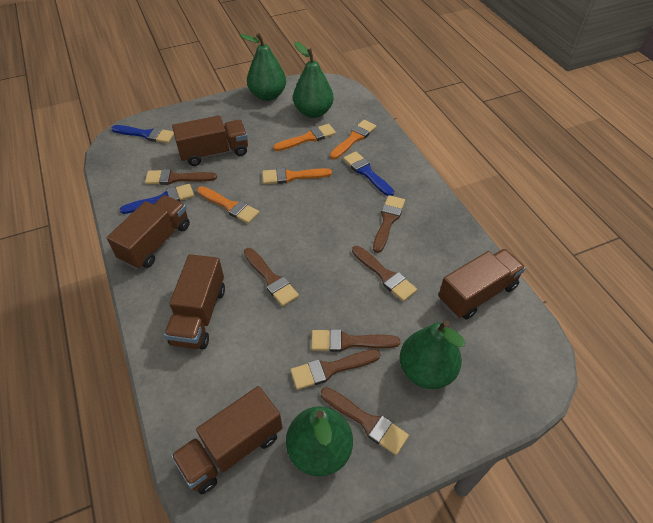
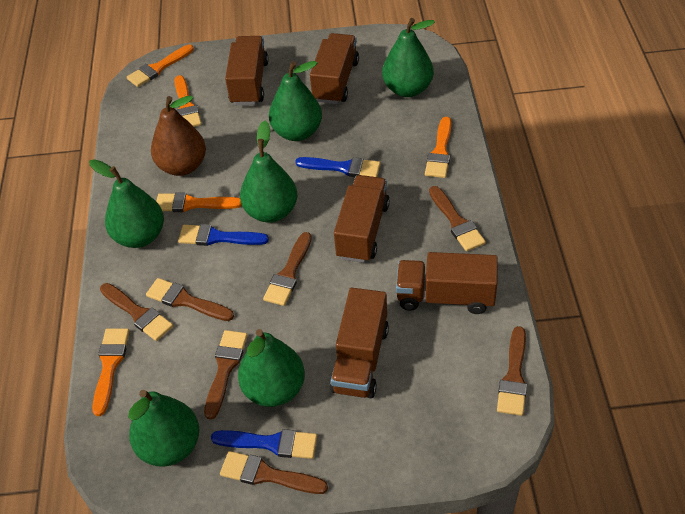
brown pear: 0 -> 1
green pear: 4 -> 6
orange brush: 4 -> 5

